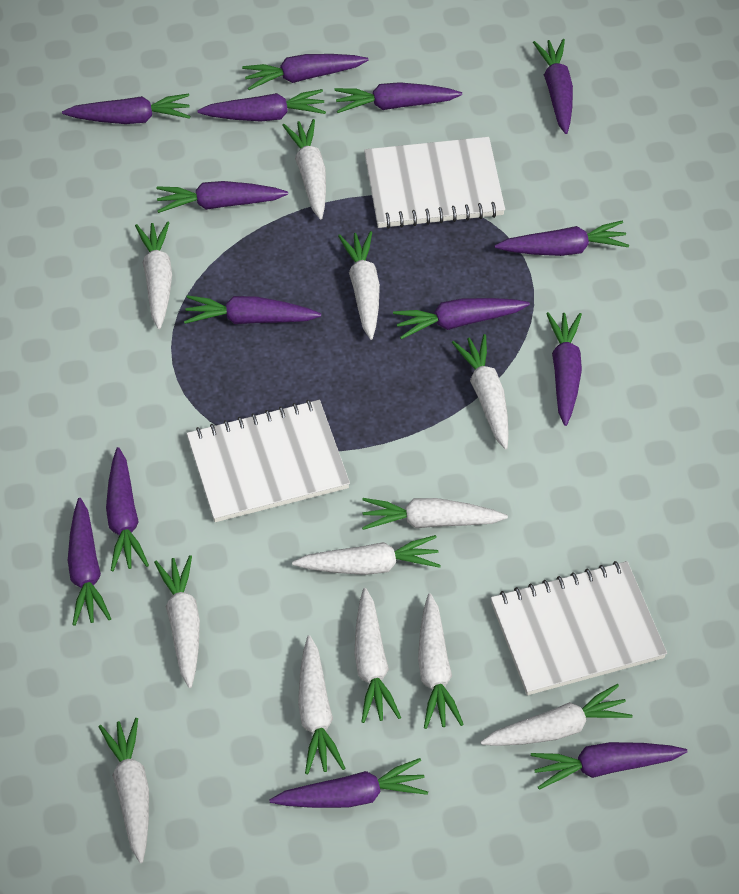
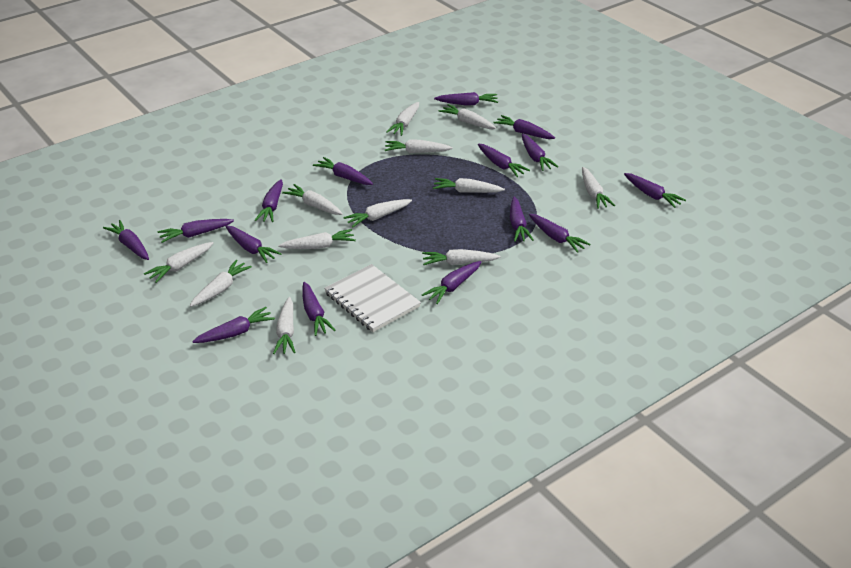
purple carrot: 14 -> 15
white notebook: 3 -> 1

